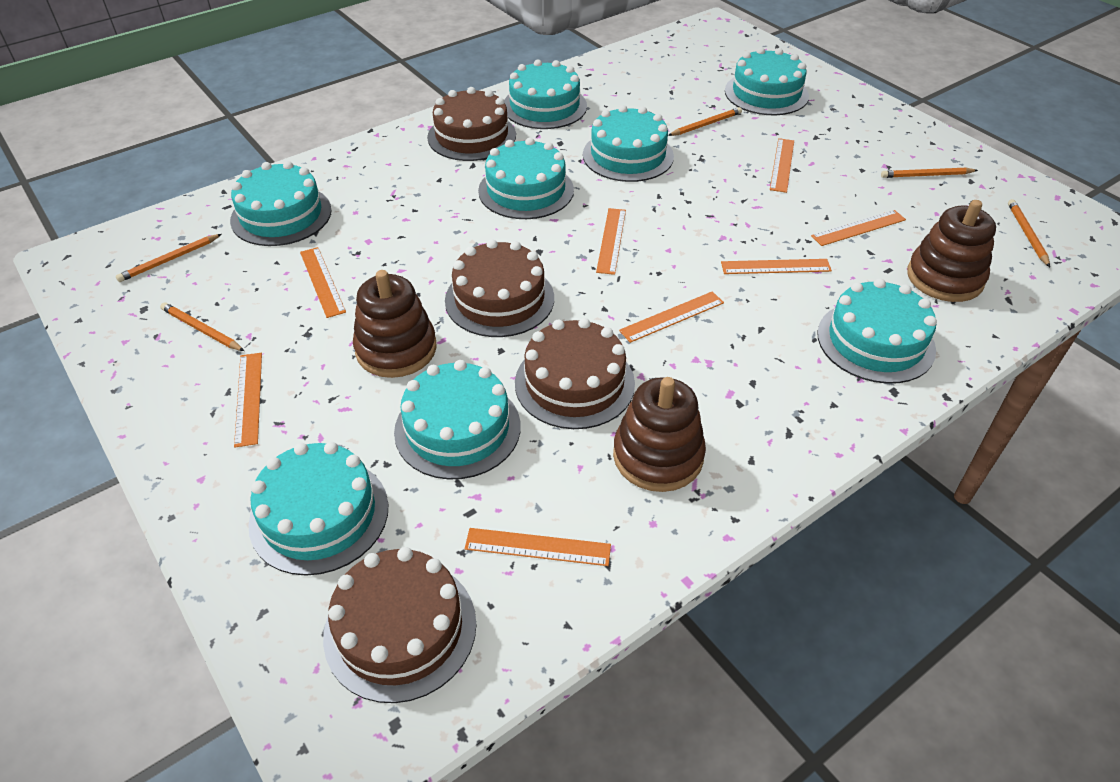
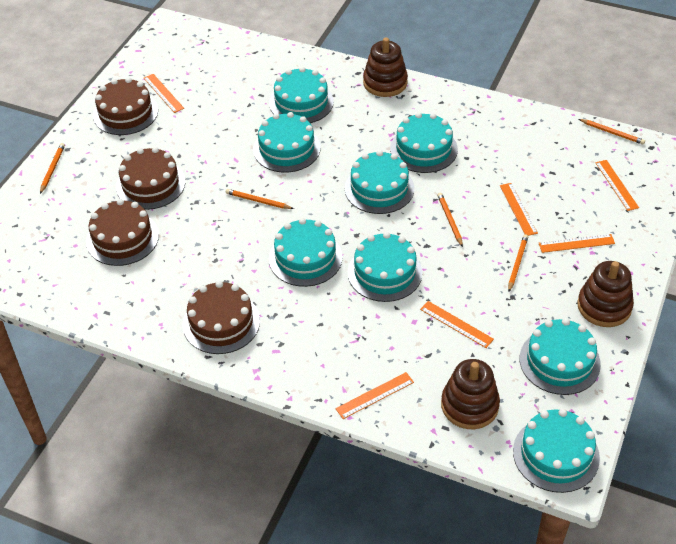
orange ruler: 8 -> 6

